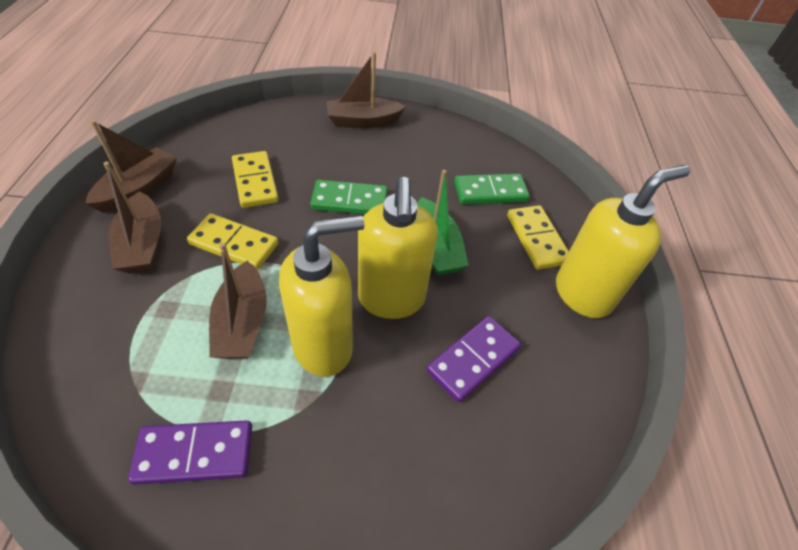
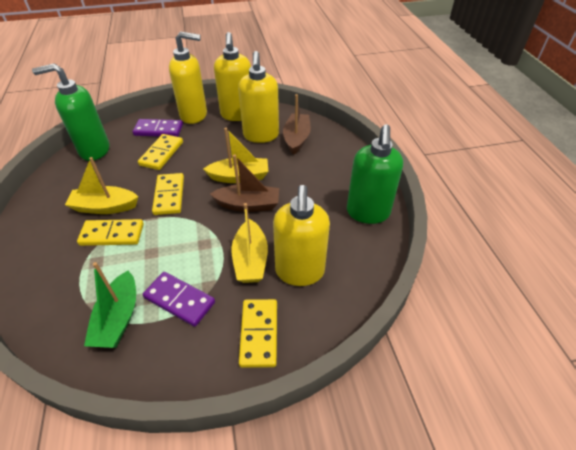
brown boat: 4 -> 2
green domino: 2 -> 0
green soap dispenser: 0 -> 2
yellow boat: 0 -> 3
yellow domino: 3 -> 4
yellow soap dispenser: 3 -> 4

